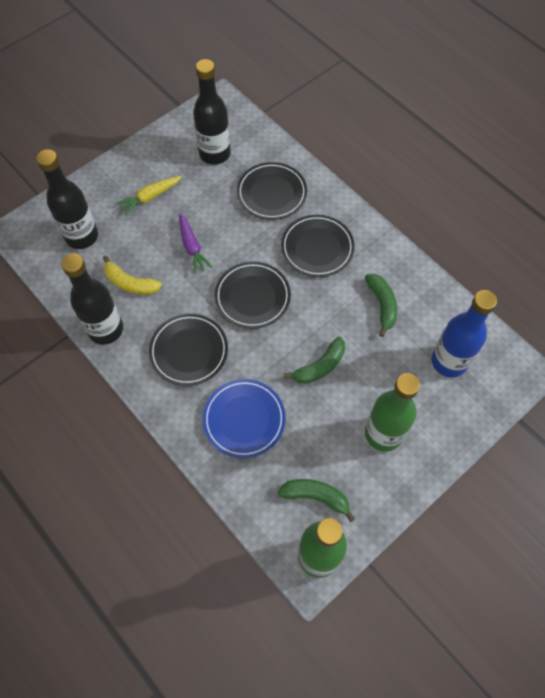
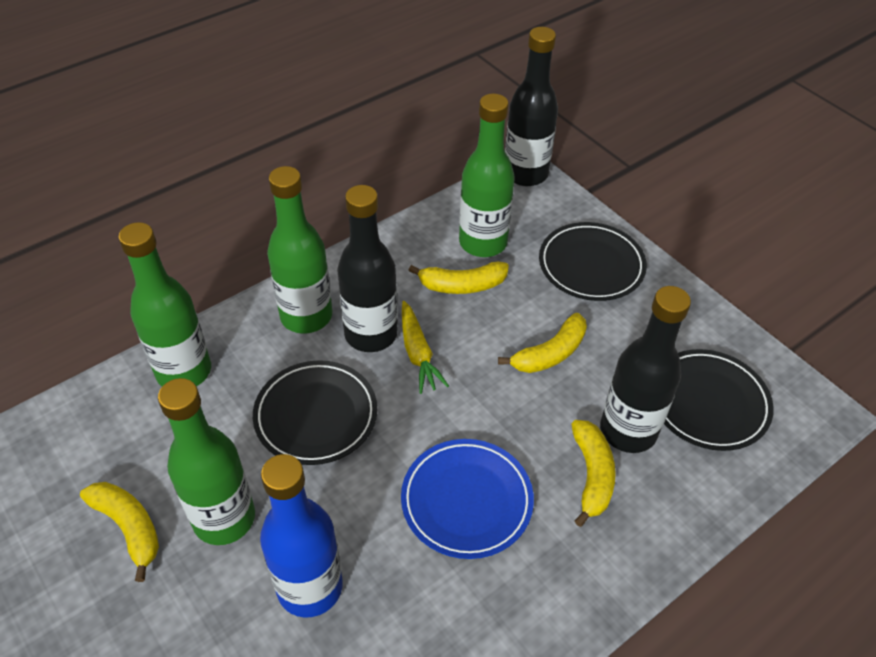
black plate: 4 -> 3
green banana: 3 -> 0
green bottle: 2 -> 4
purple carrot: 1 -> 0
yellow banana: 1 -> 4

